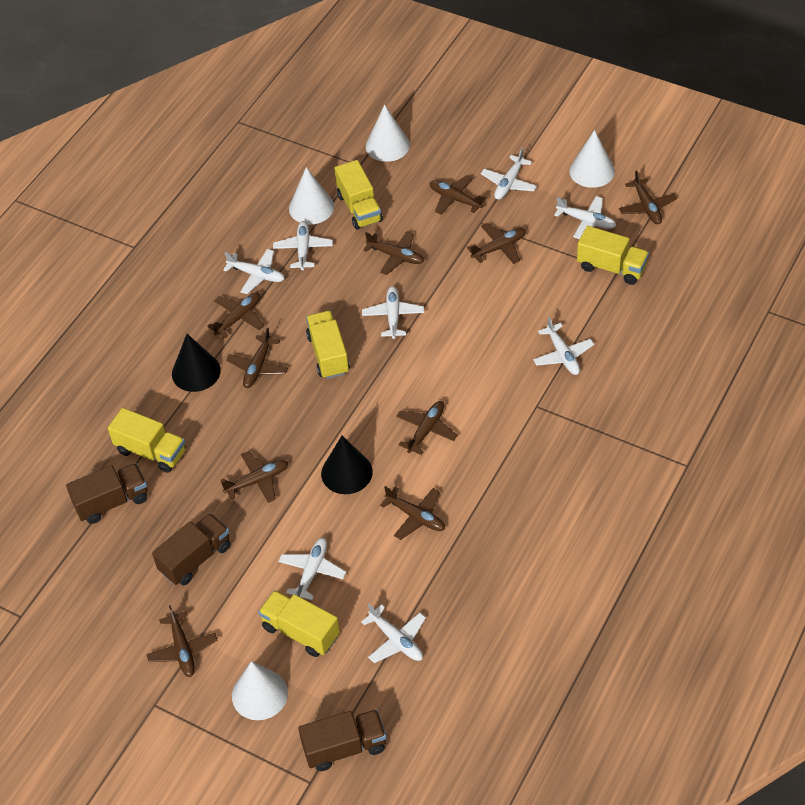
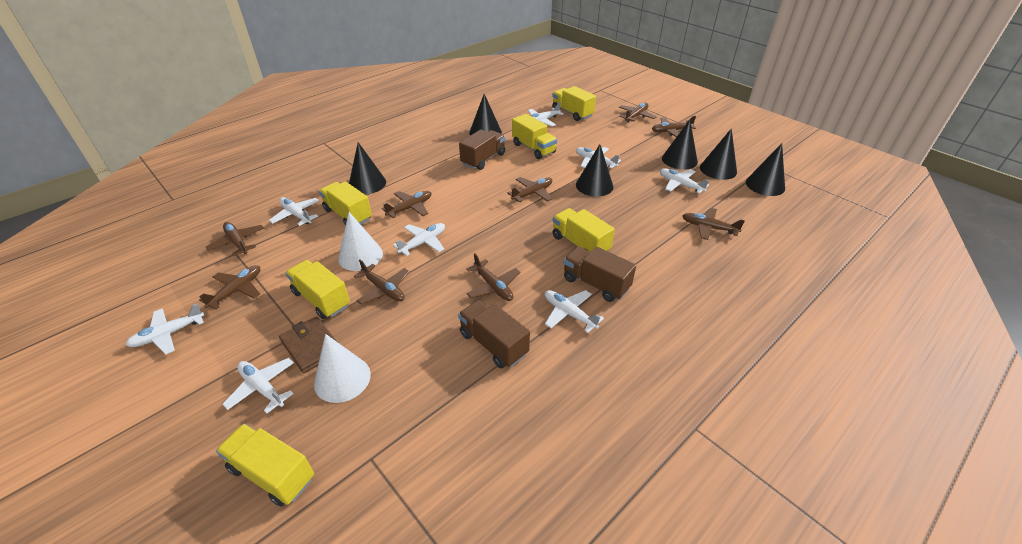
black cone: 2 -> 6
brown plane: 10 -> 9
brown wallet: 0 -> 1
white cone: 4 -> 2
yellow truck: 5 -> 6

